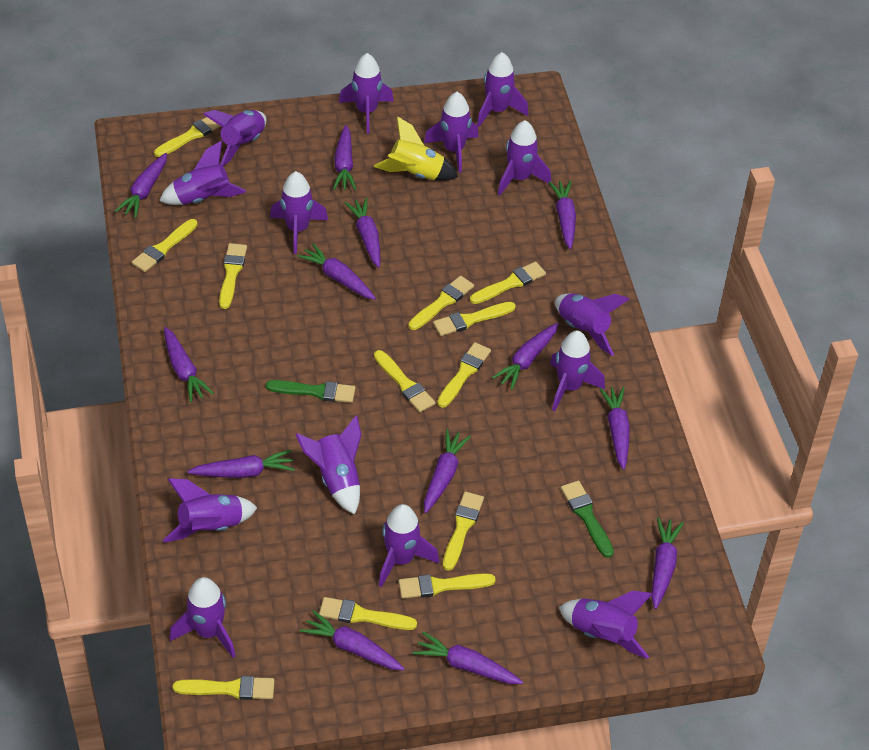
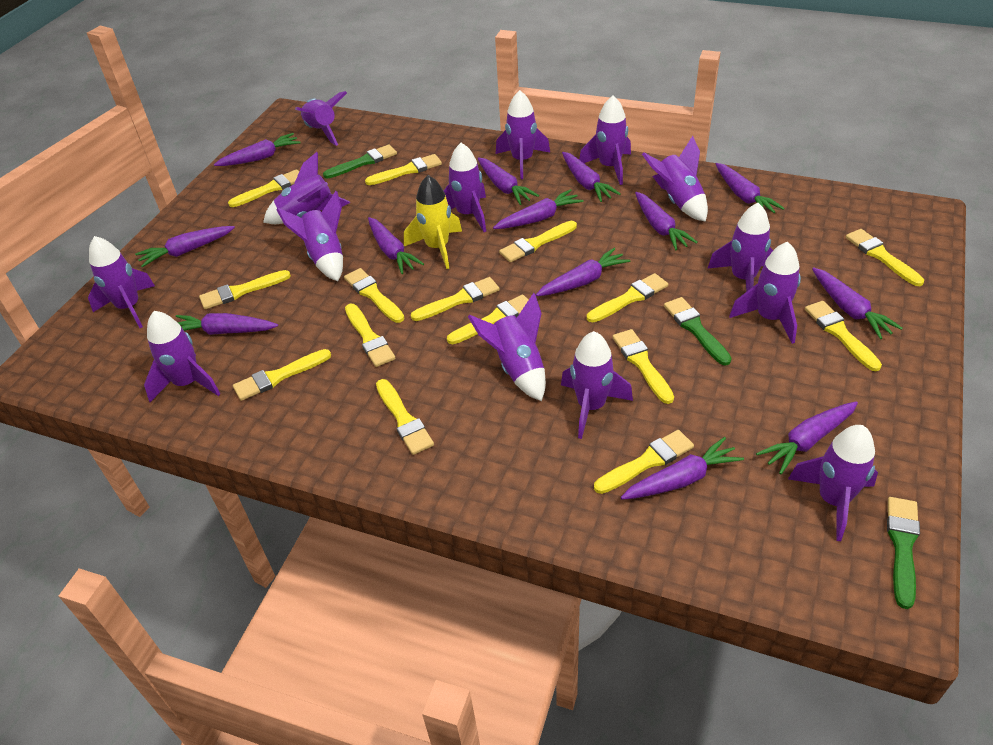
green brush: 2 -> 3
yellow brush: 12 -> 15

